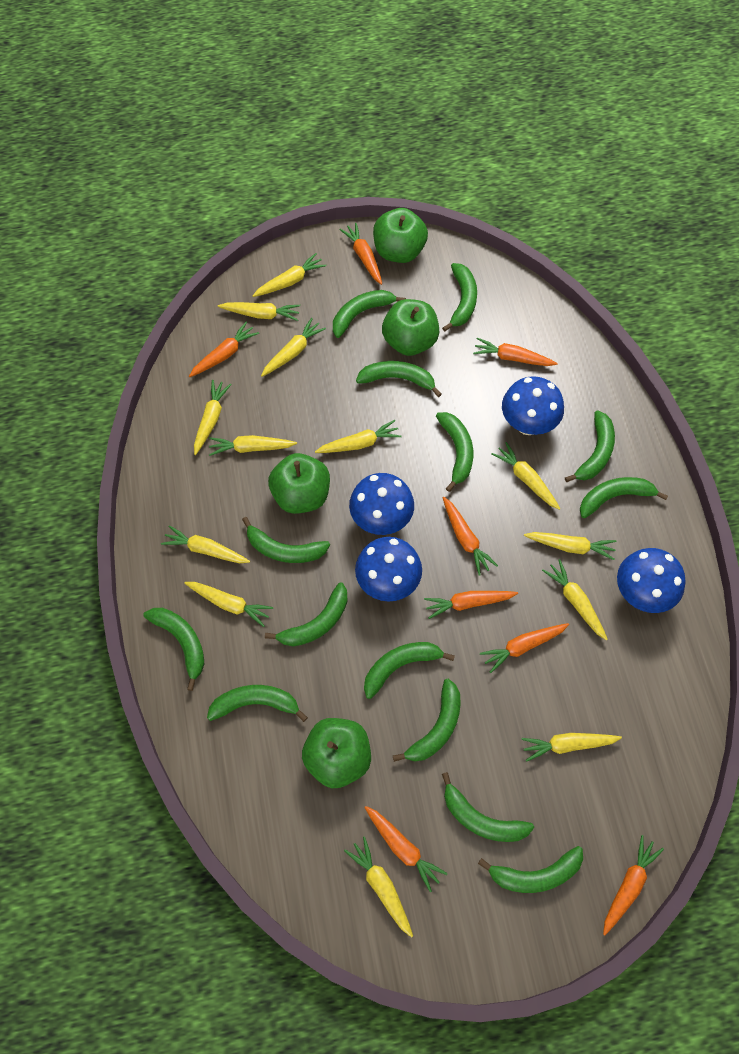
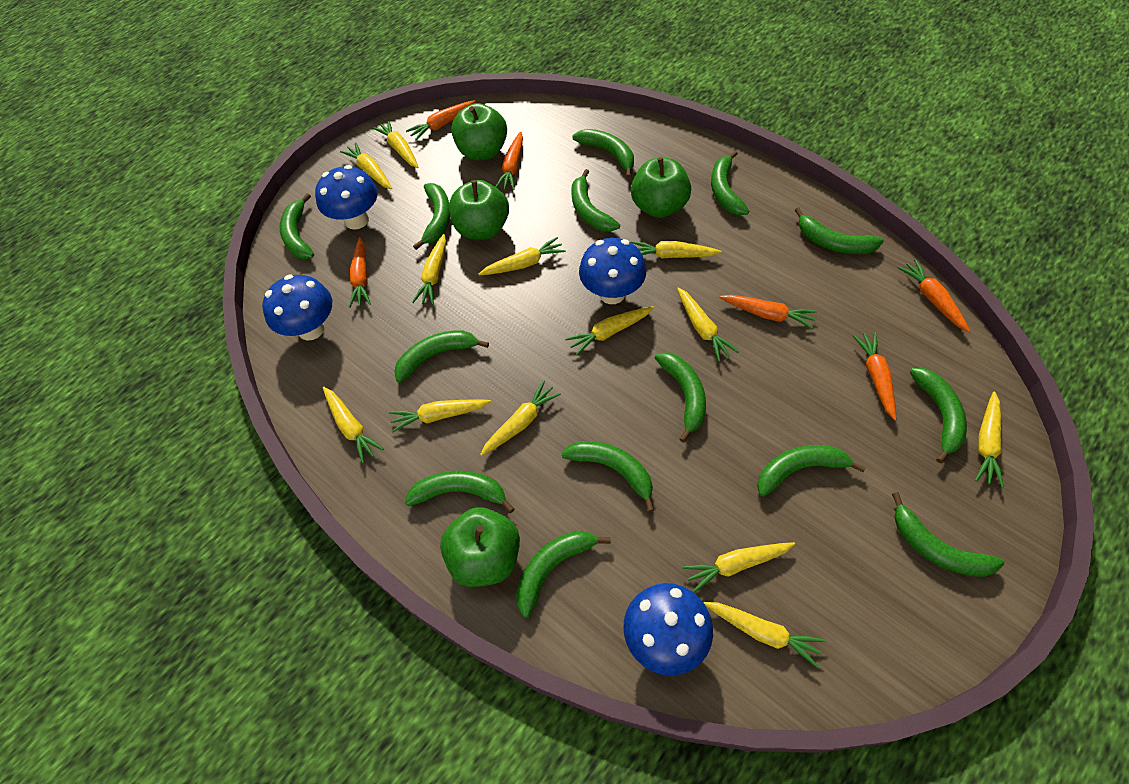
orange carrot: 8 -> 6

